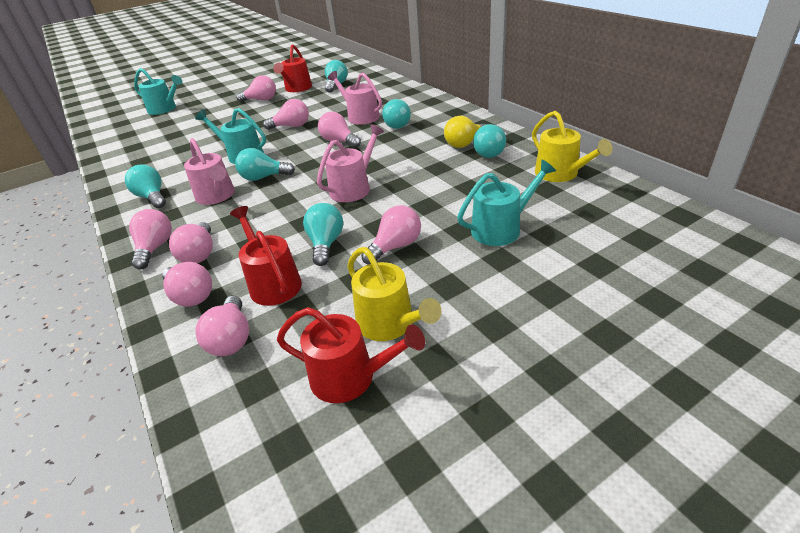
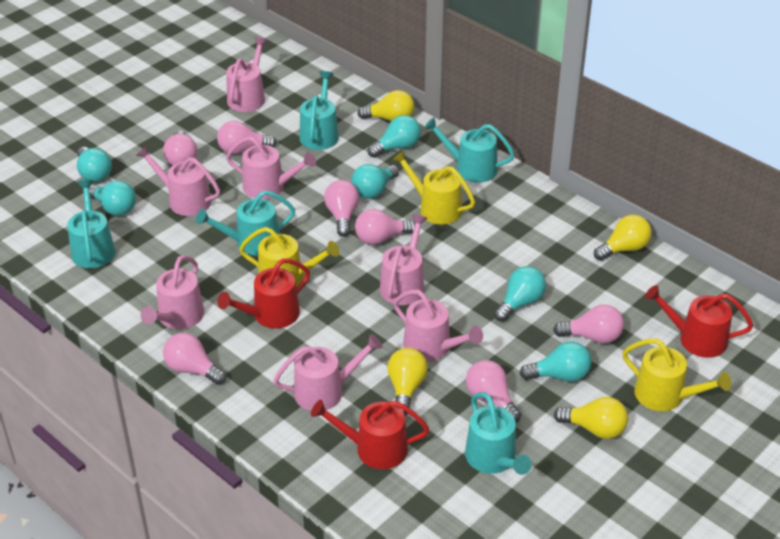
pink light bulb: 8 -> 7
pink watering can: 3 -> 7
turquoise watering can: 3 -> 5
yellow light bulb: 1 -> 4
yellow watering can: 2 -> 3

